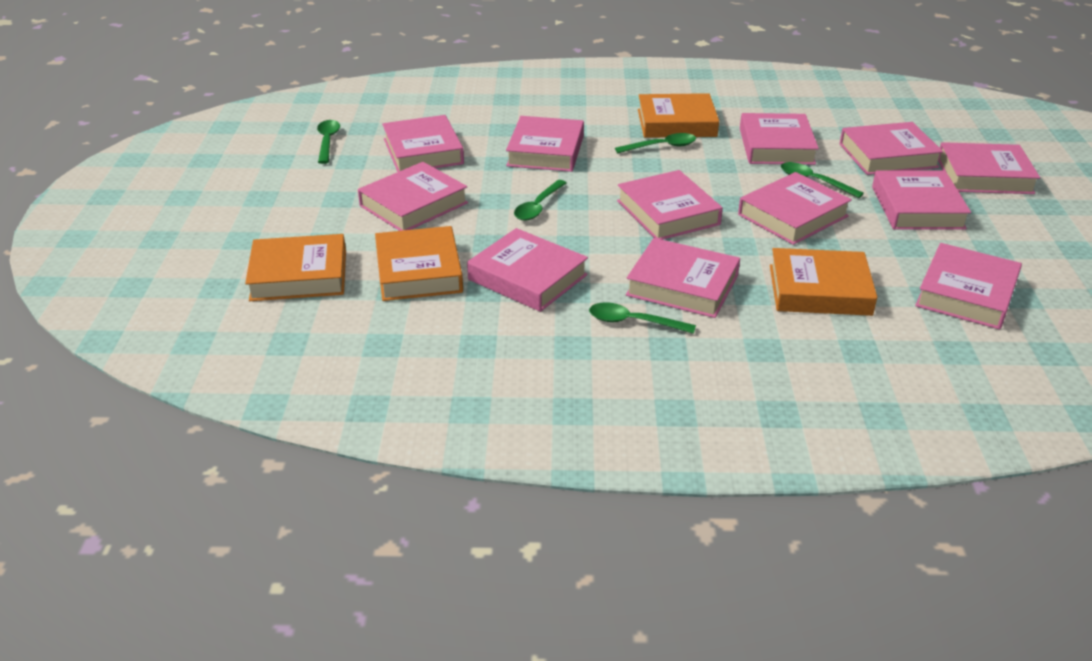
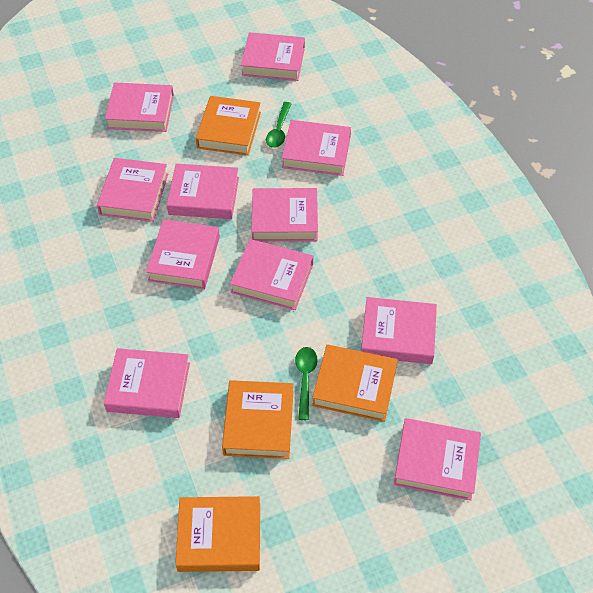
green spoon: 5 -> 2
pink book: 12 -> 11

